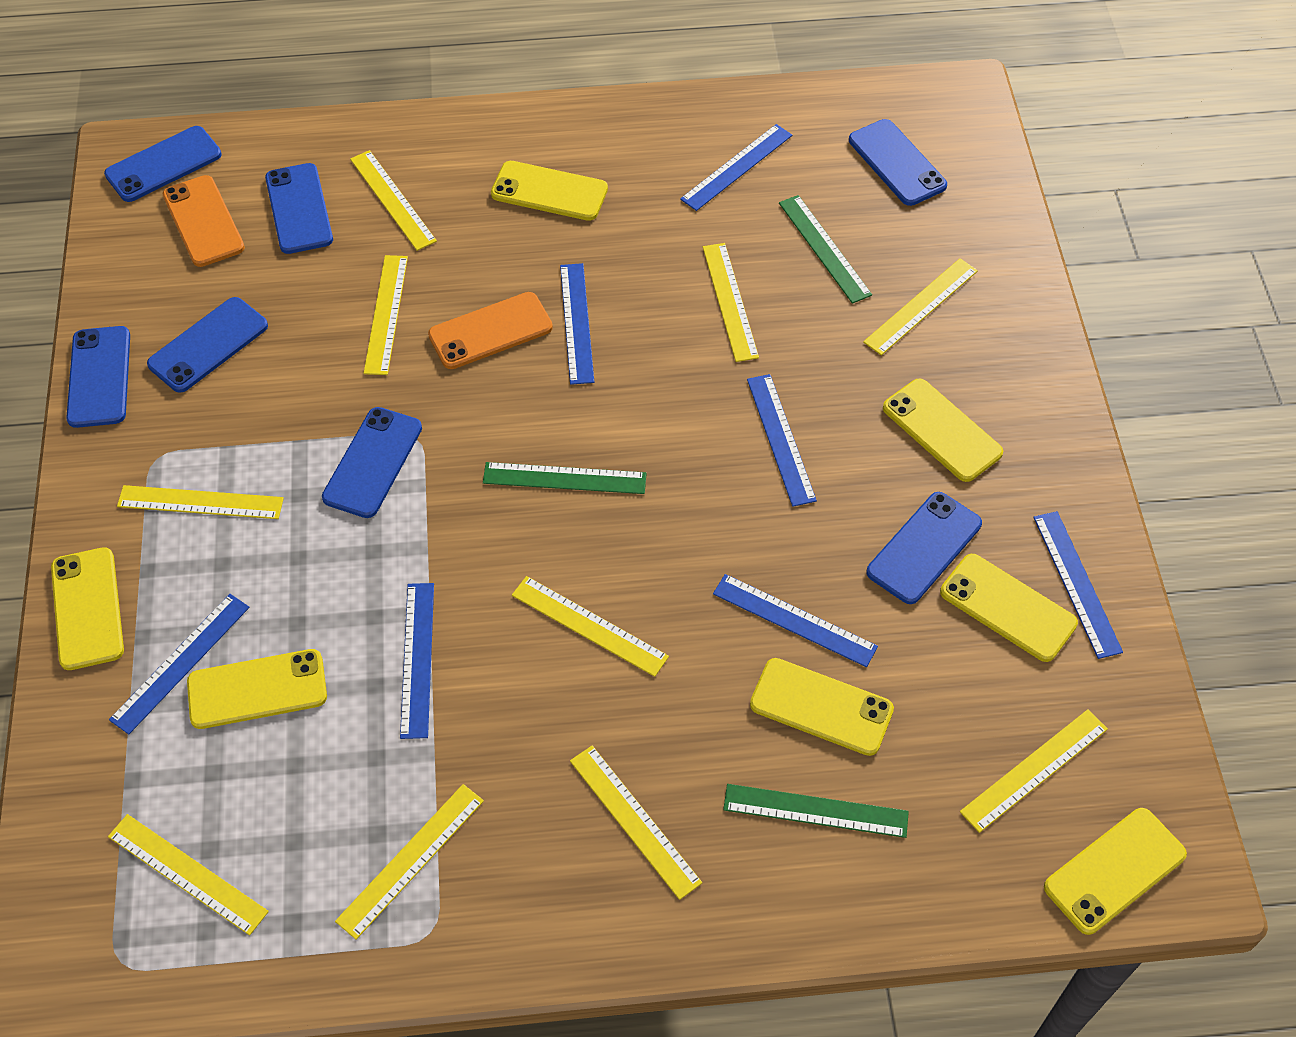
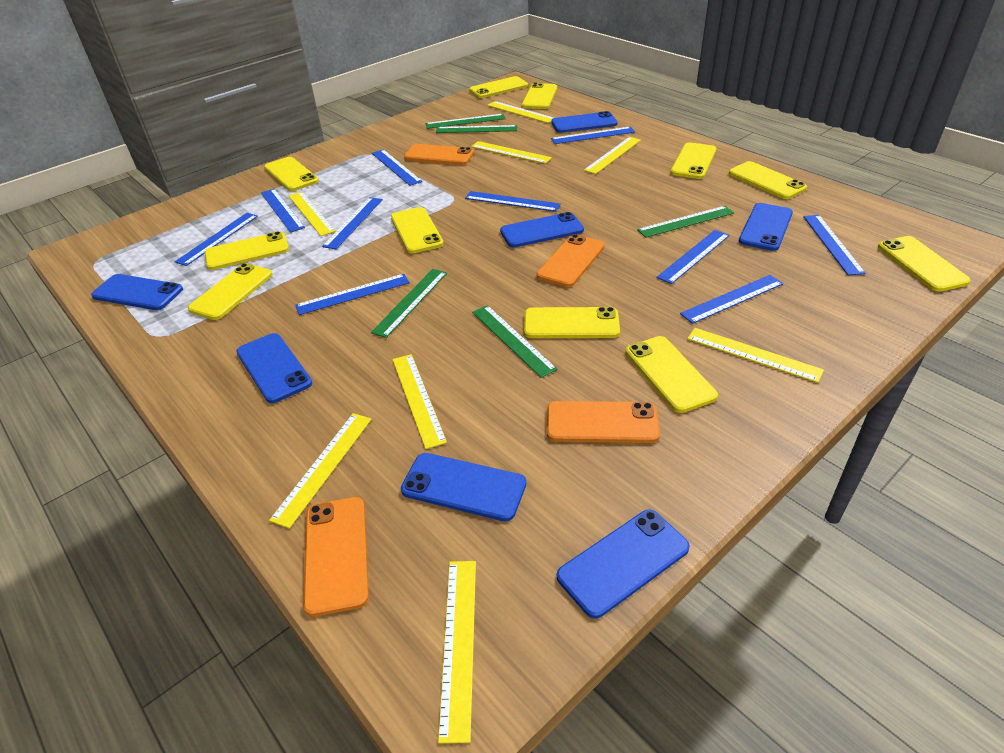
blue ruler: 7 -> 10
green ruler: 3 -> 5
orange phone: 2 -> 4
yellow phone: 7 -> 11
yellow ruler: 10 -> 8

